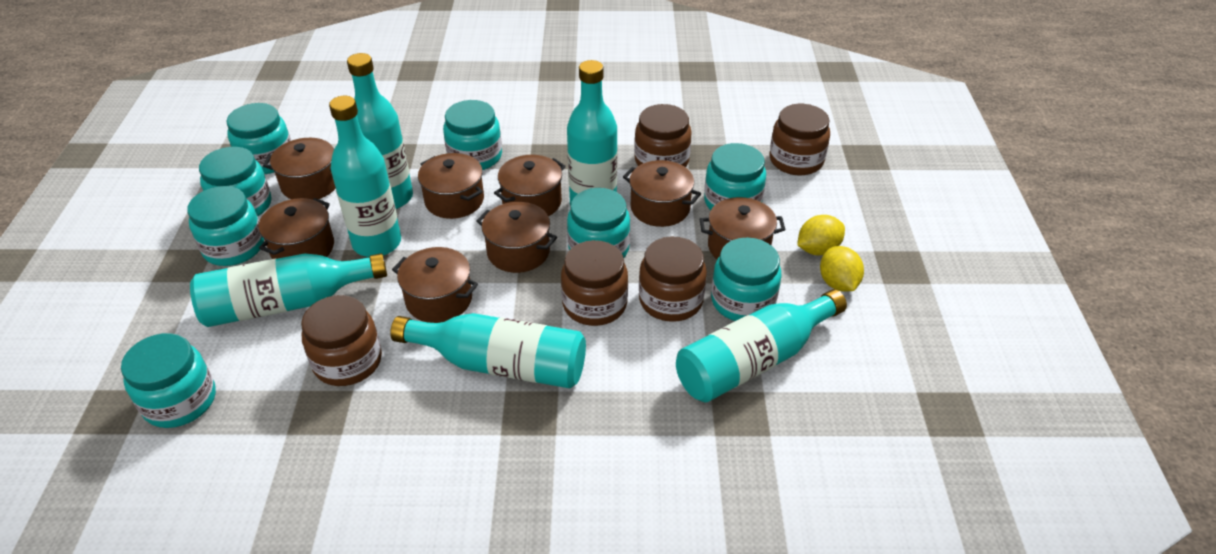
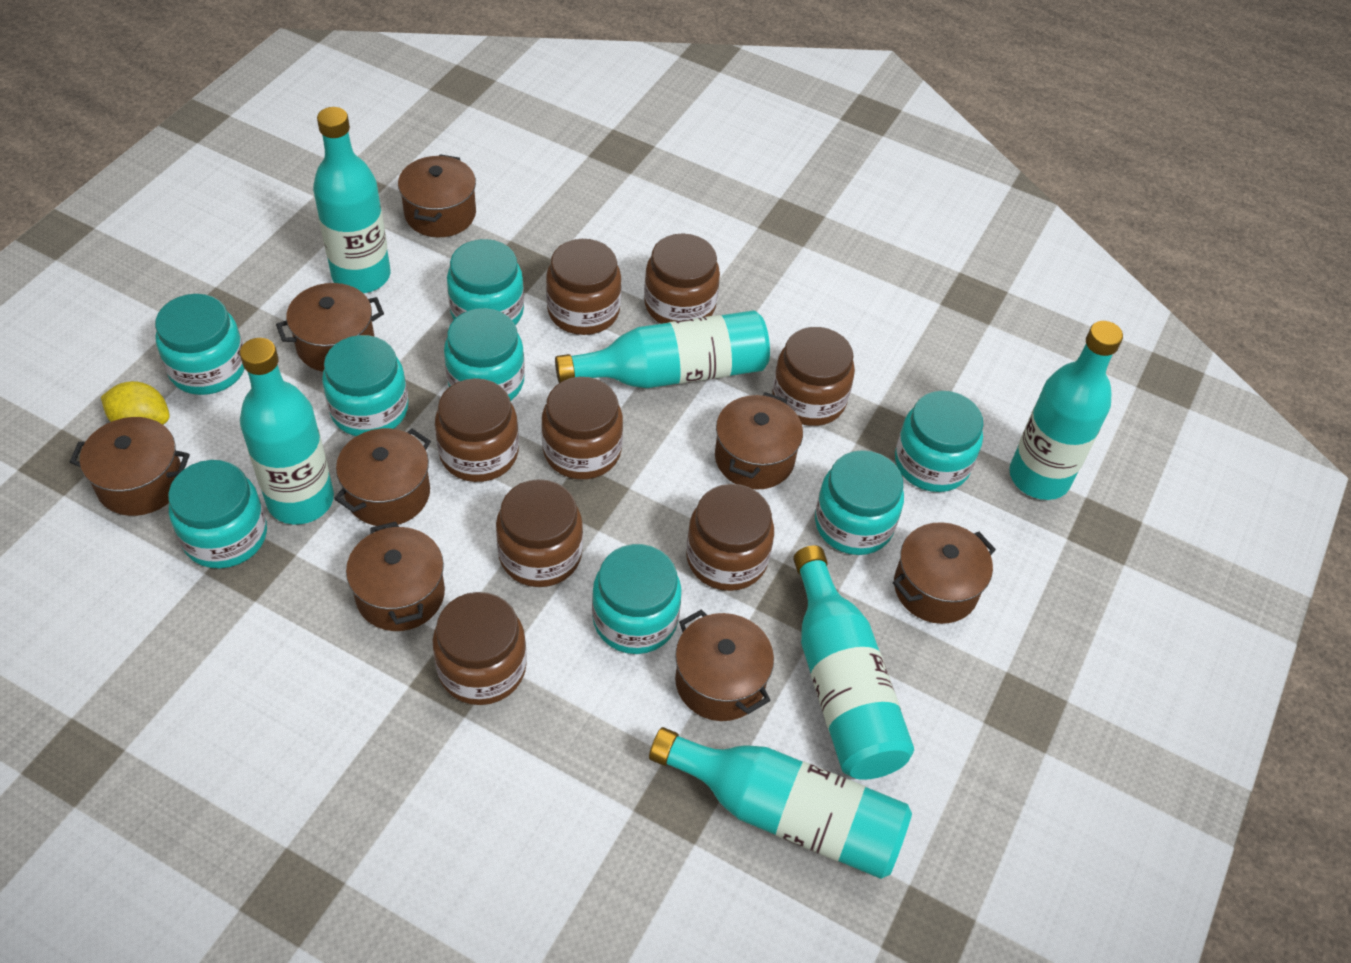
brown jar: 5 -> 8
yellow lemon: 2 -> 1

